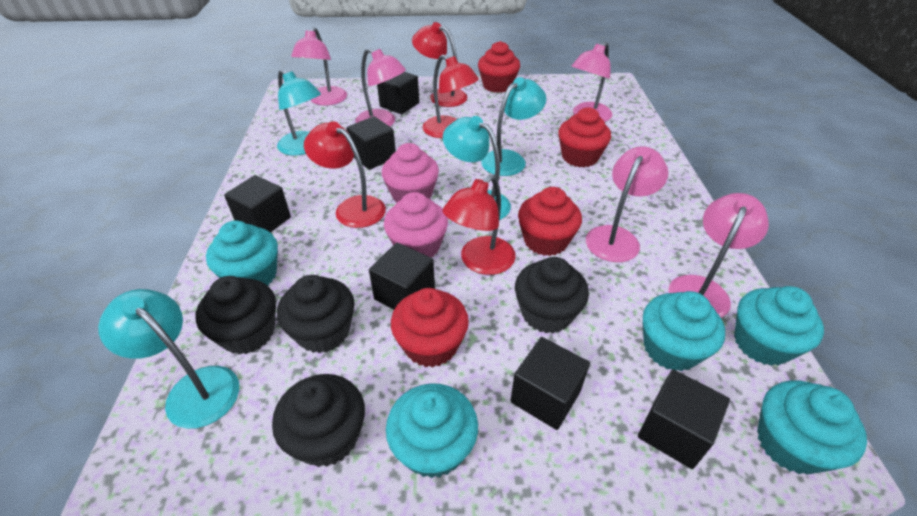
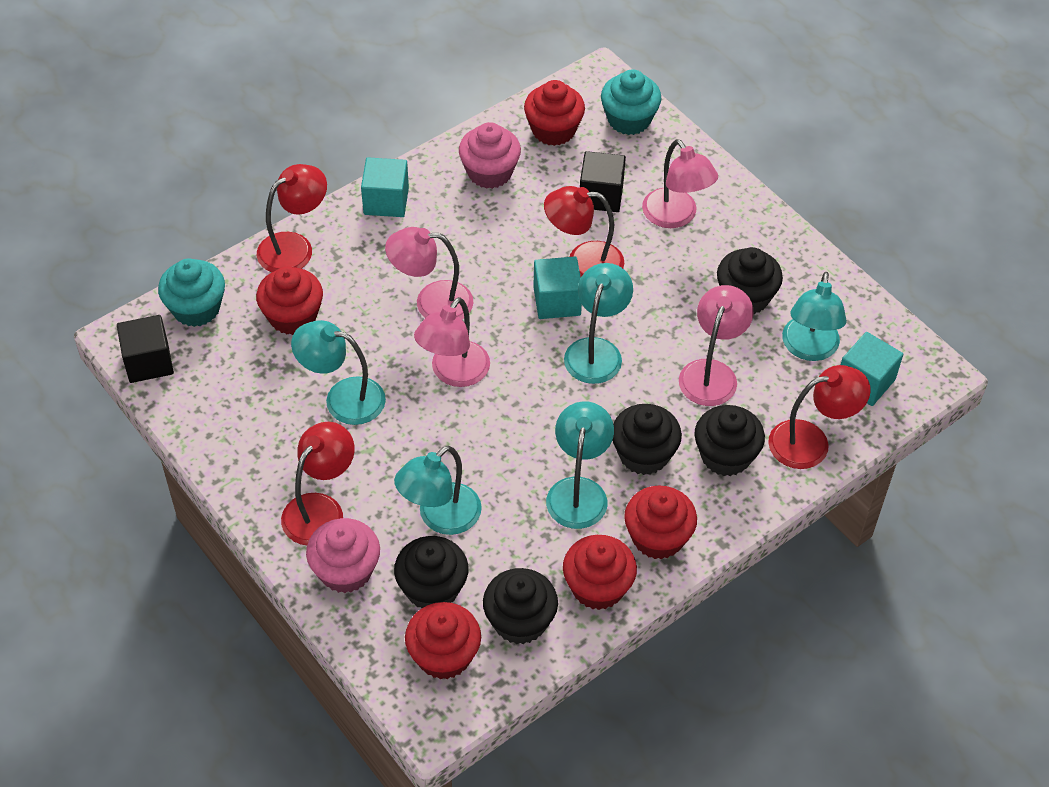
black cube: 6 -> 2
black cupcake: 4 -> 5
pink lamp: 5 -> 4
red cupcake: 4 -> 5
turquoise cube: 0 -> 3
turquoise cupcake: 5 -> 2
turquoise lamp: 4 -> 5

